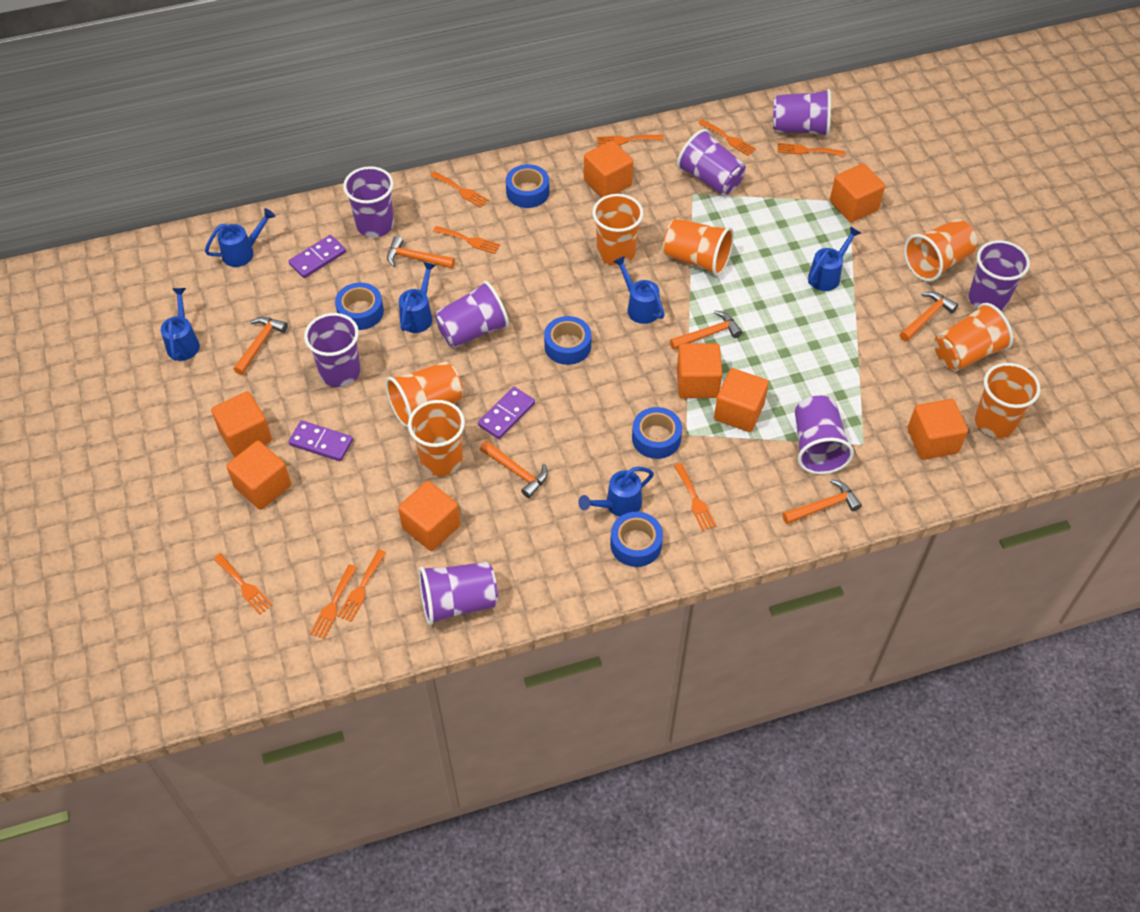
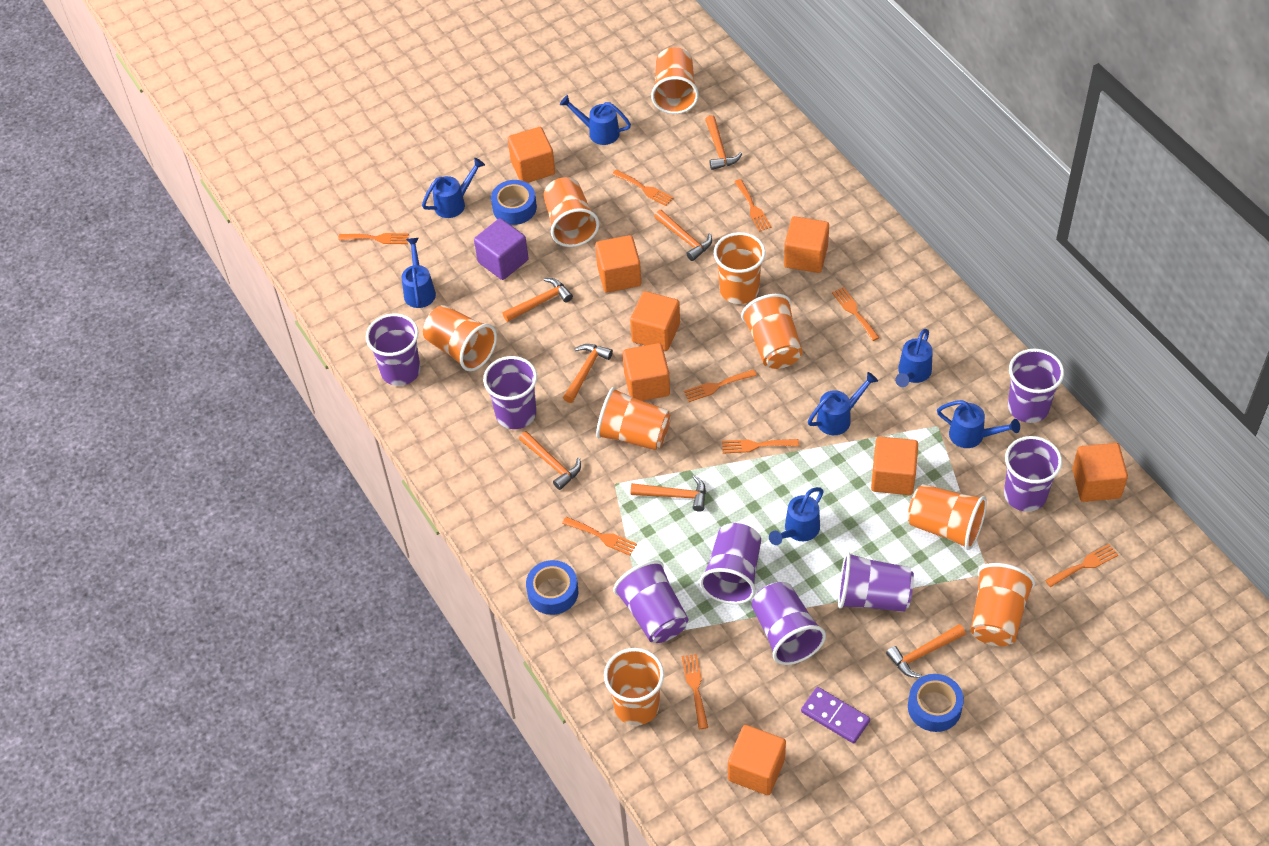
blue tape: 5 -> 3
blue watering can: 6 -> 7
orange cup: 7 -> 9
orange hammer: 6 -> 7
purple cube: 0 -> 1
purple domino: 3 -> 1

